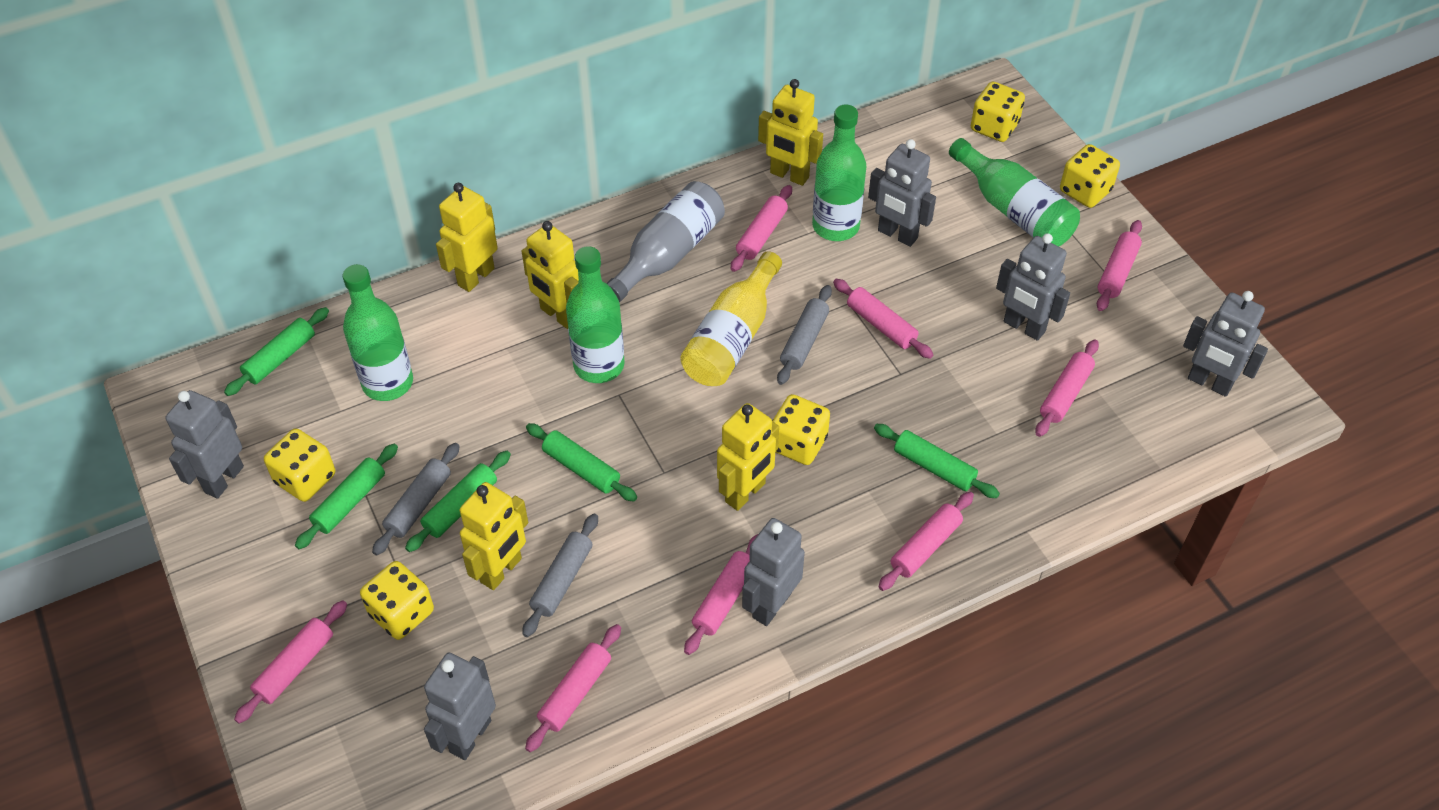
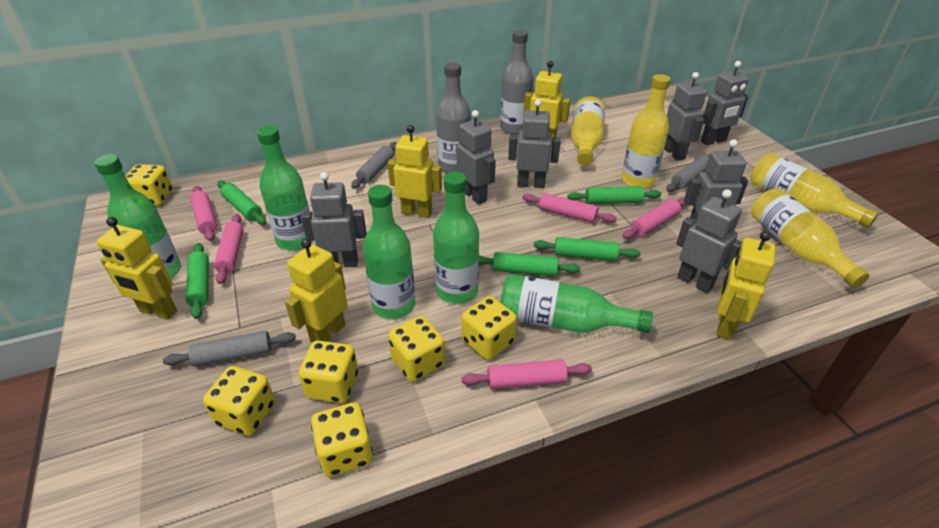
green bottle: 4 -> 5
grey bottle: 1 -> 2
grey robot: 6 -> 7
pink rolling pin: 8 -> 5
yellow bottle: 1 -> 4
yellow dice: 5 -> 6

